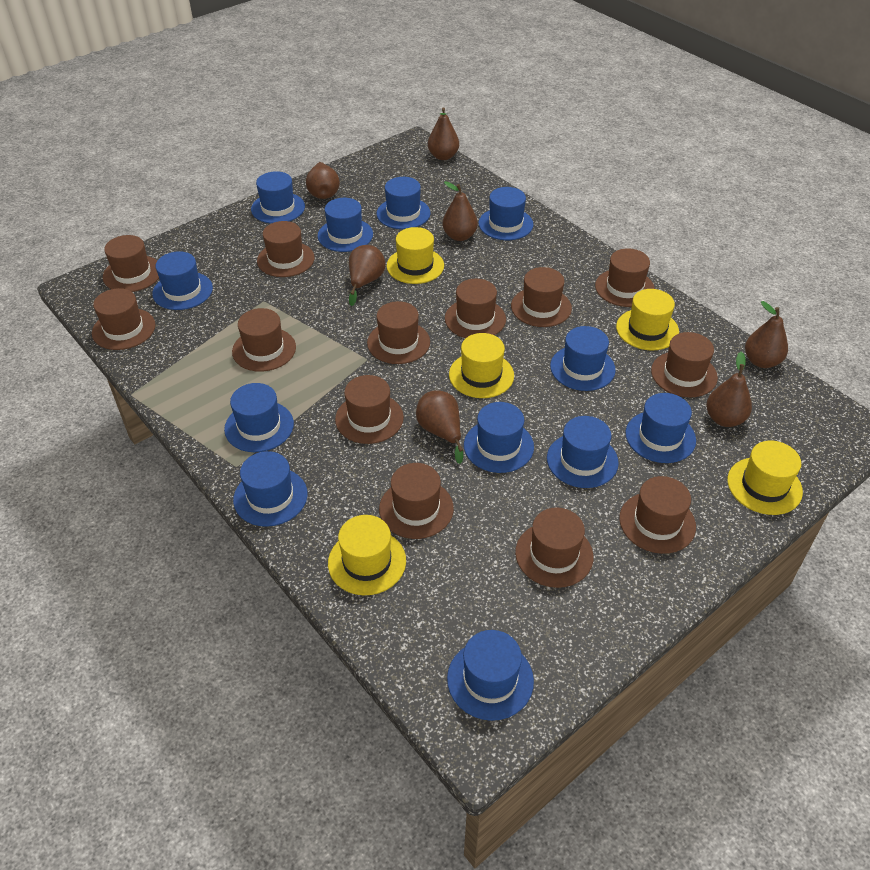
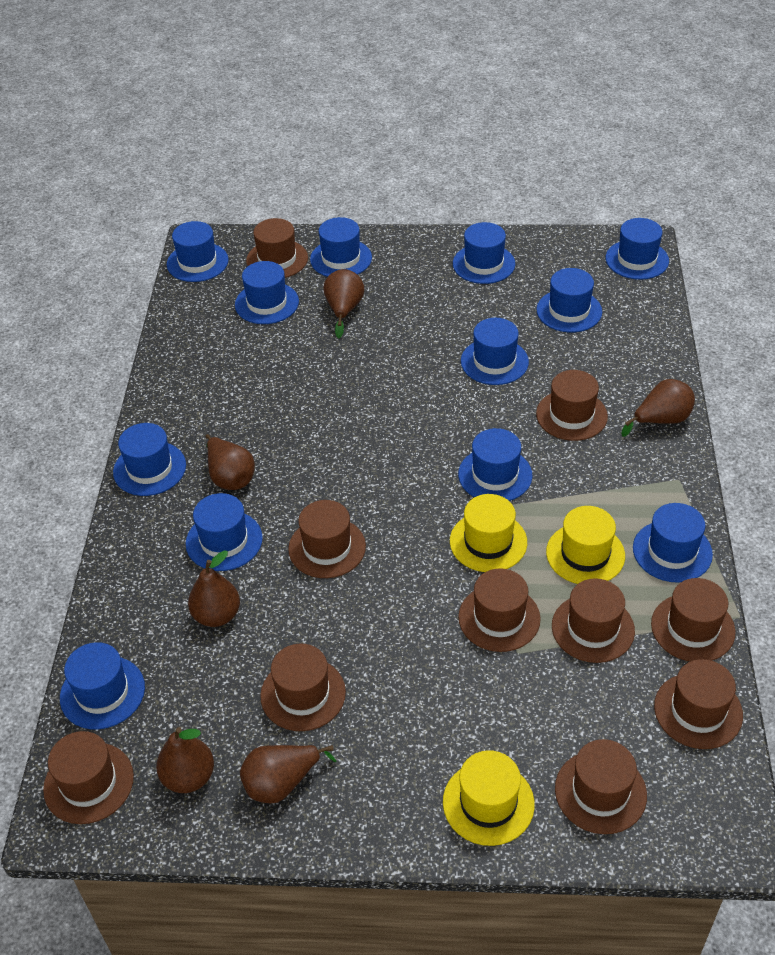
brown hat: 13 -> 10
brown pear: 7 -> 6
yellow hat: 5 -> 3

